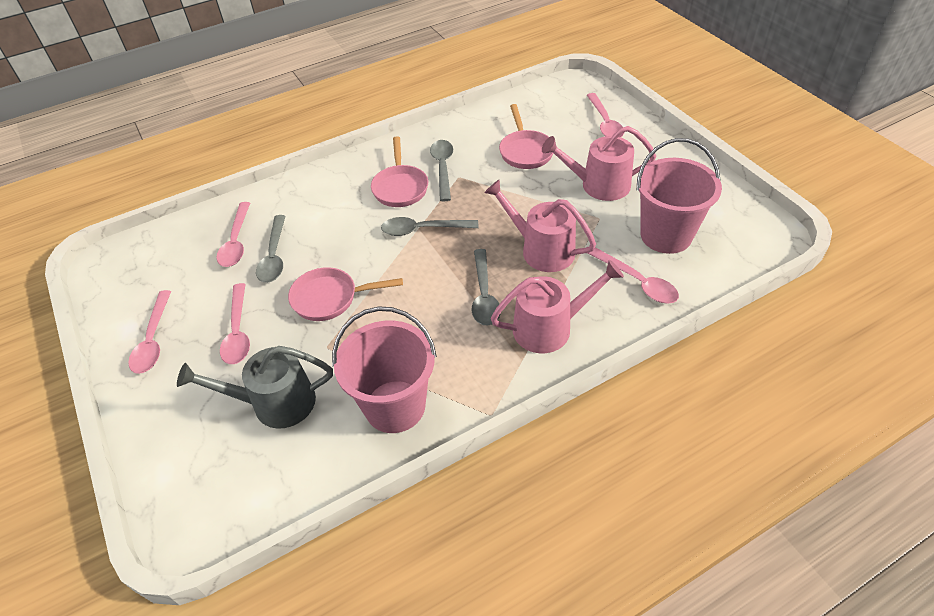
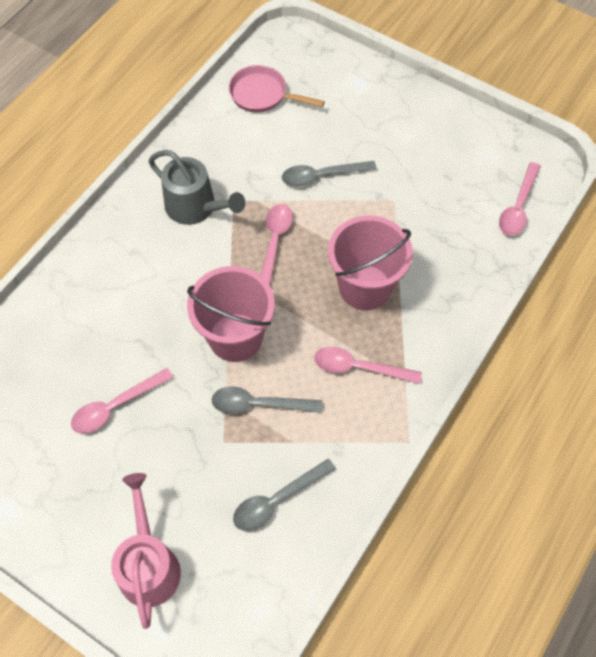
grey spoon: 4 -> 3
pink pan: 3 -> 1
pink spoon: 5 -> 4
pink watering can: 3 -> 1

